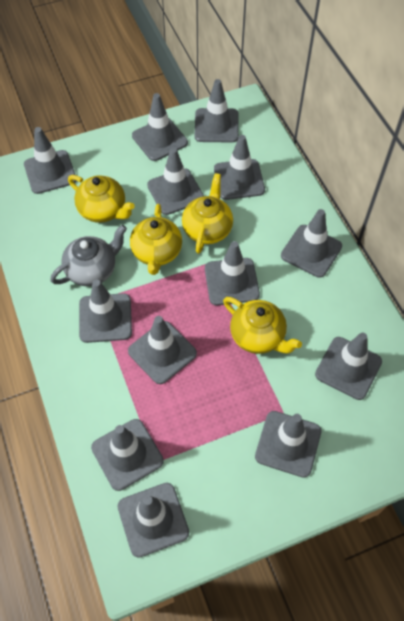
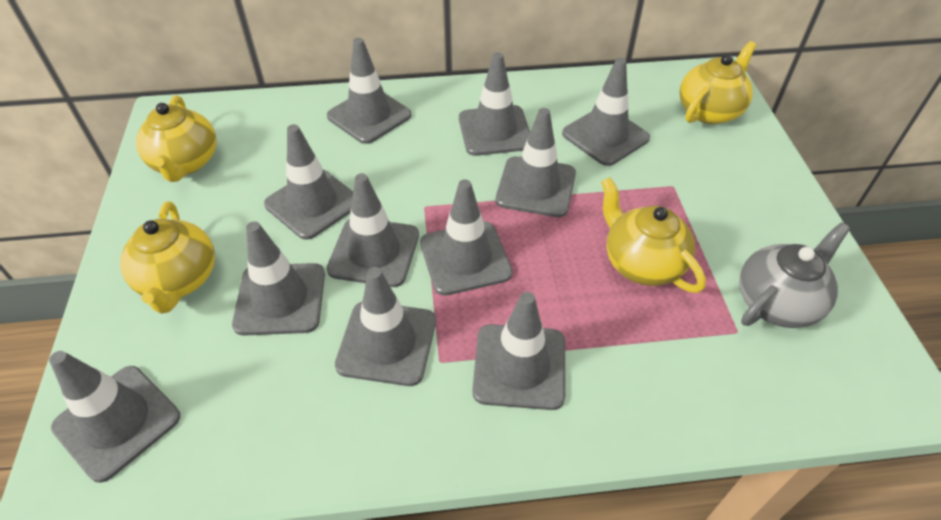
grey traffic cone: 13 -> 11

